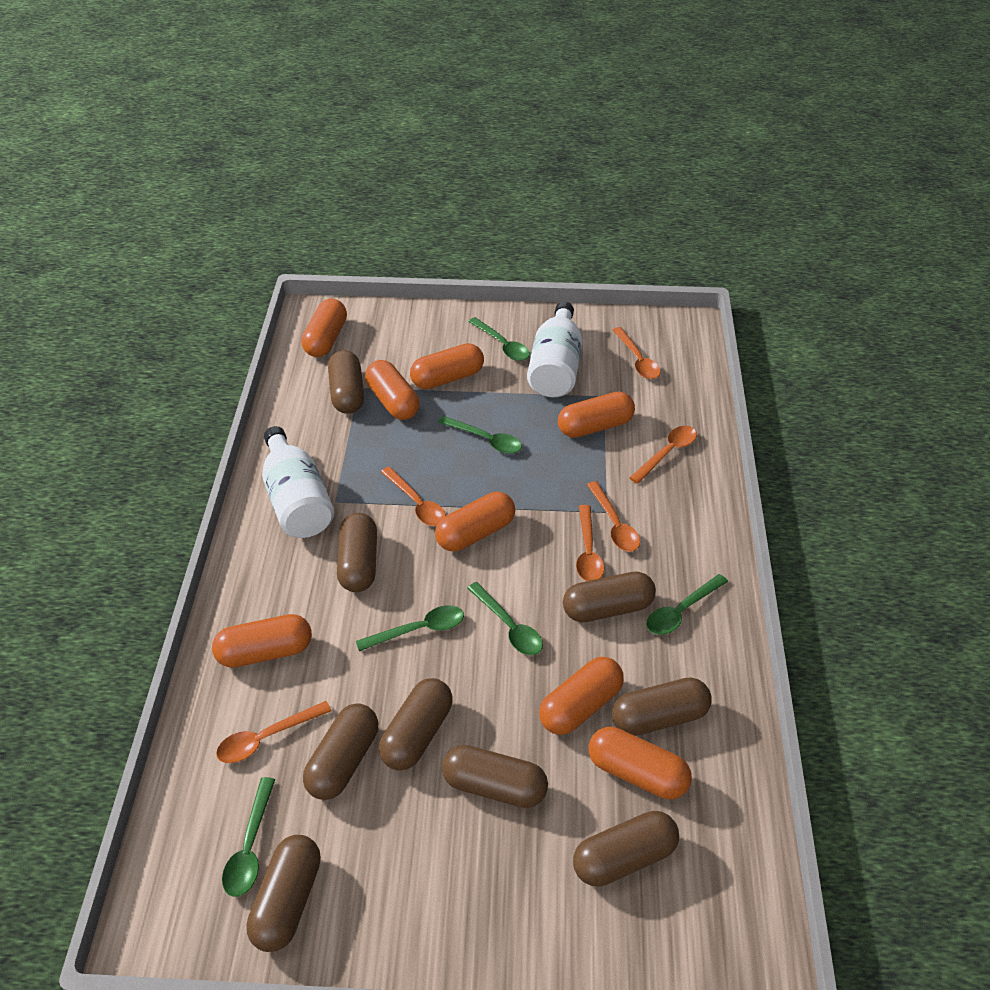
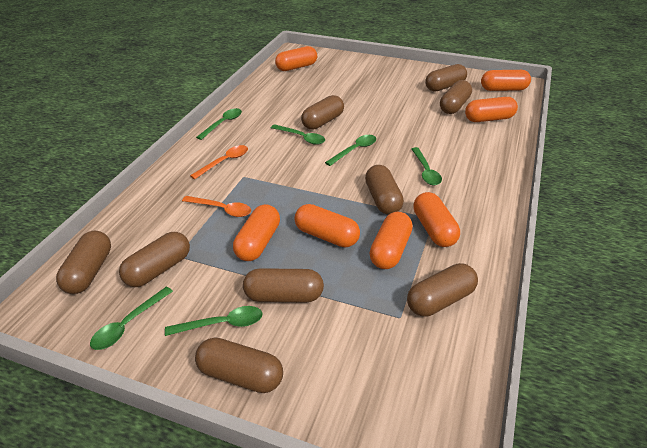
orange capsule: 8 -> 7
orange spoon: 6 -> 2
white bottle: 2 -> 0

